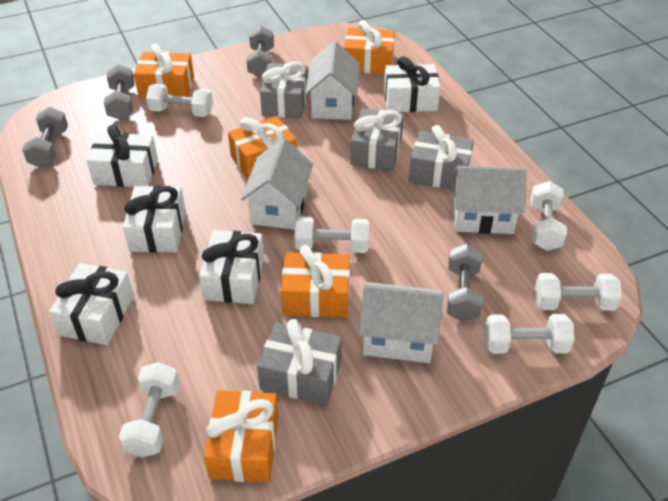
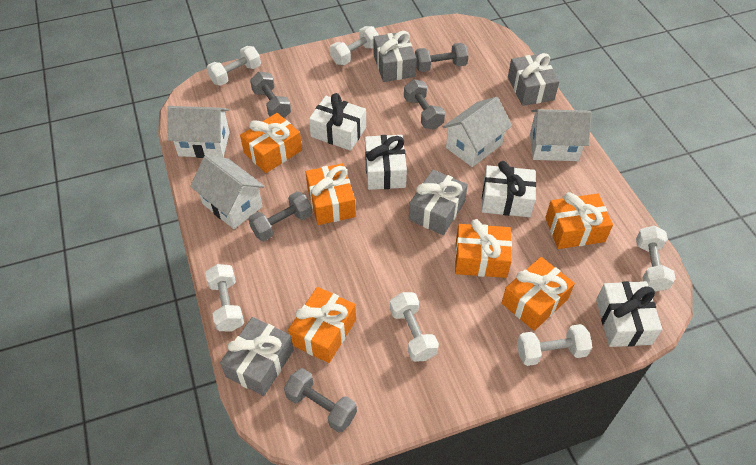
grey dumbbell: 4 -> 5
orange gift: 5 -> 6
white gift: 5 -> 4

